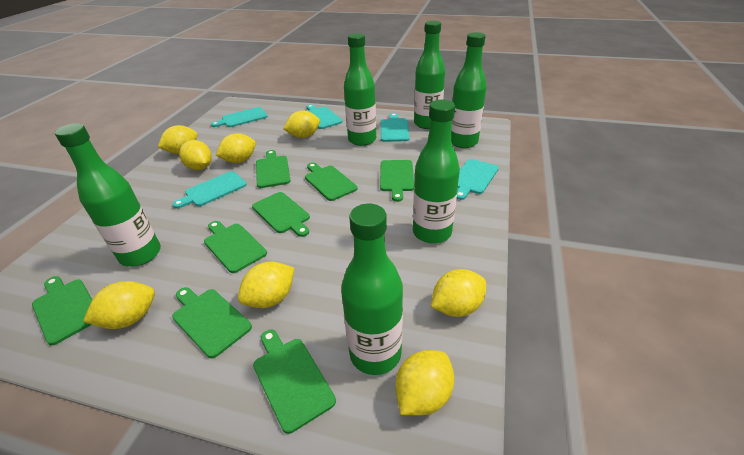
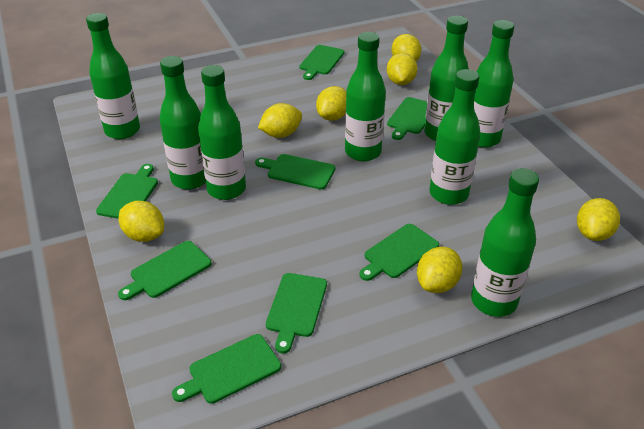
green bottle: 6 -> 8
turquoise cutting board: 5 -> 0
yellow lemon: 8 -> 7

